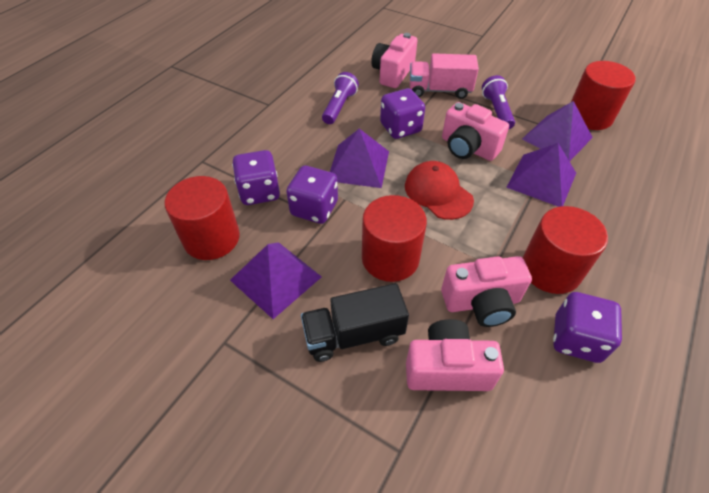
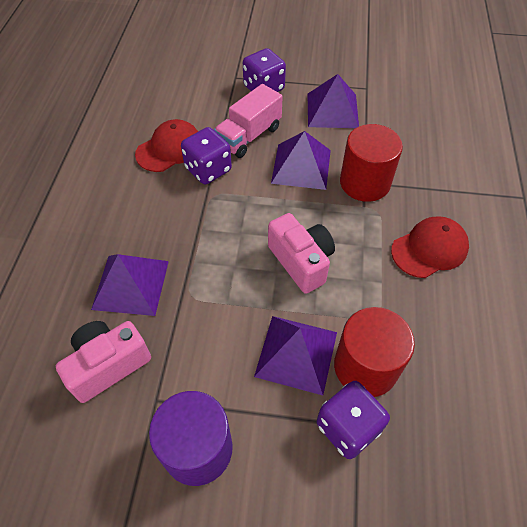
black truck: 1 -> 0
pink camera: 4 -> 2
purple cylinder: 0 -> 1
purple dice: 4 -> 3
purple flashlight: 2 -> 0
red cap: 1 -> 2
red cylinder: 4 -> 2

